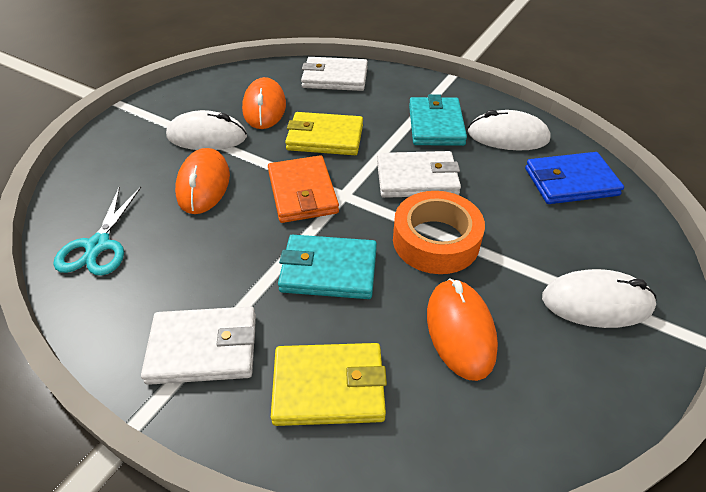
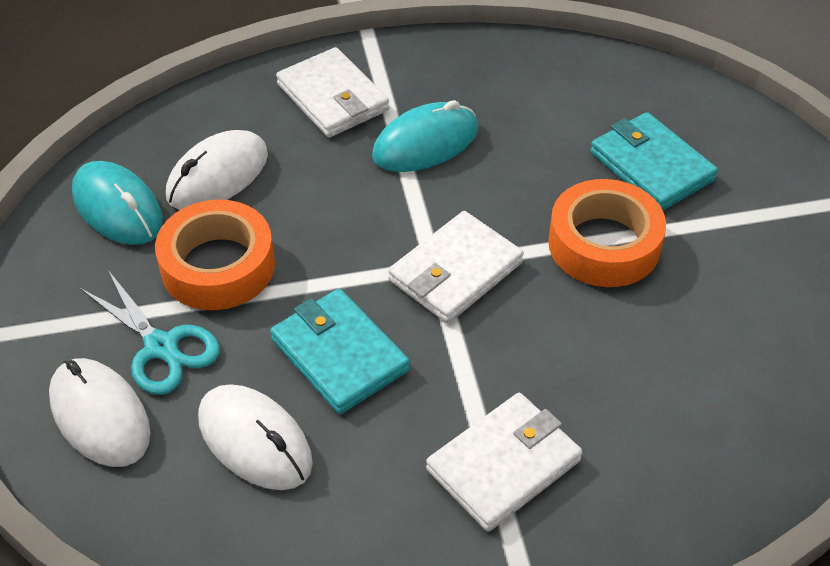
blue wallet: 1 -> 0
orange mouse: 3 -> 0
orange tape: 1 -> 2
orange wallet: 1 -> 0
turquoise mouse: 0 -> 2
yellow wallet: 2 -> 0

